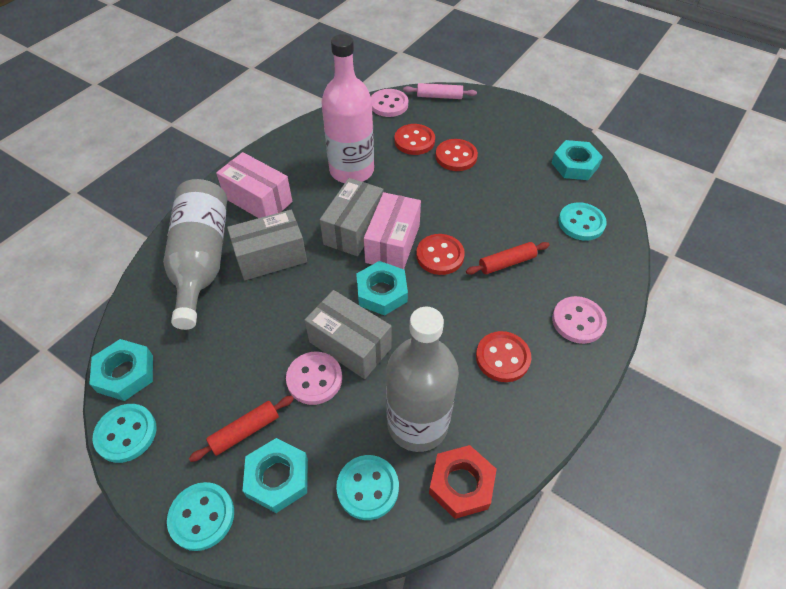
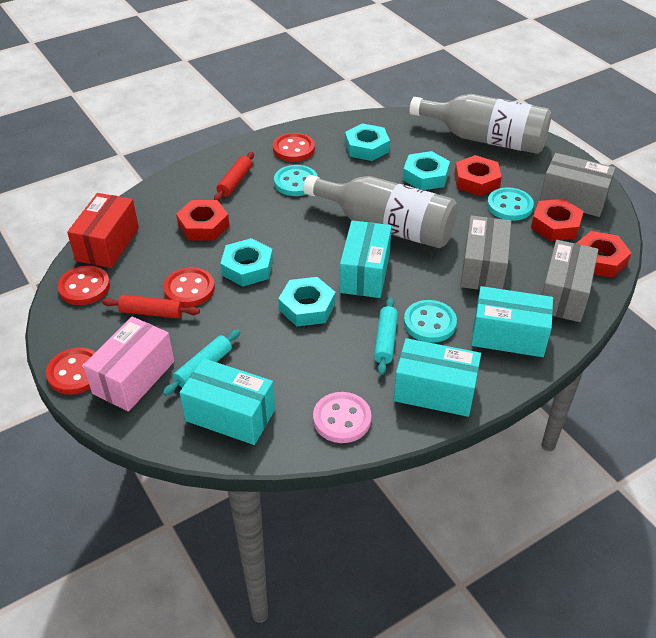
pink bottle: 1 -> 0
pink box: 2 -> 1
pink button: 3 -> 1
pink rolling pin: 1 -> 0
red box: 0 -> 1
red nut: 1 -> 4
turquoise box: 0 -> 4
turquoise button: 4 -> 3
turquoise rolling pin: 0 -> 2

